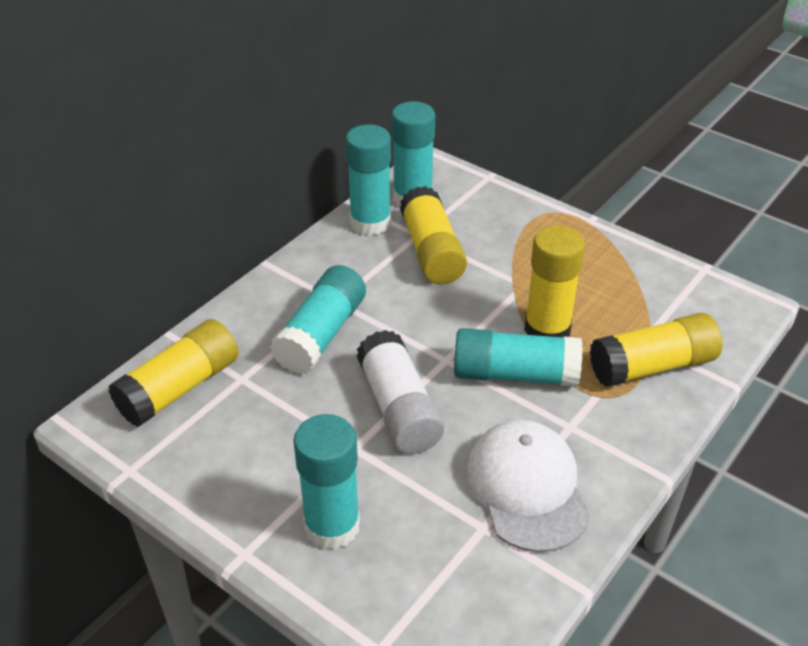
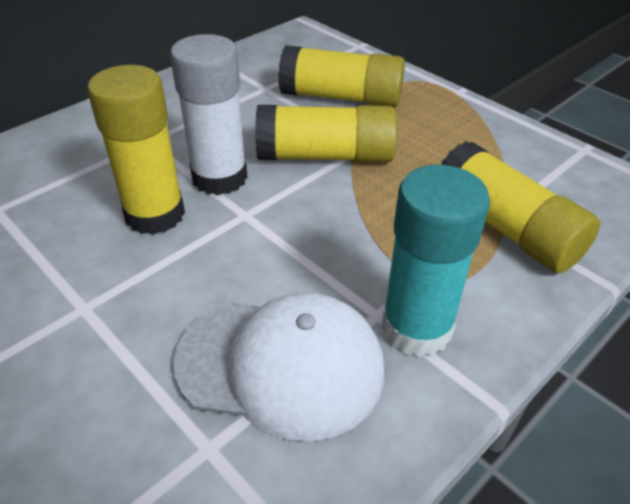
turquoise glue stick: 5 -> 1

